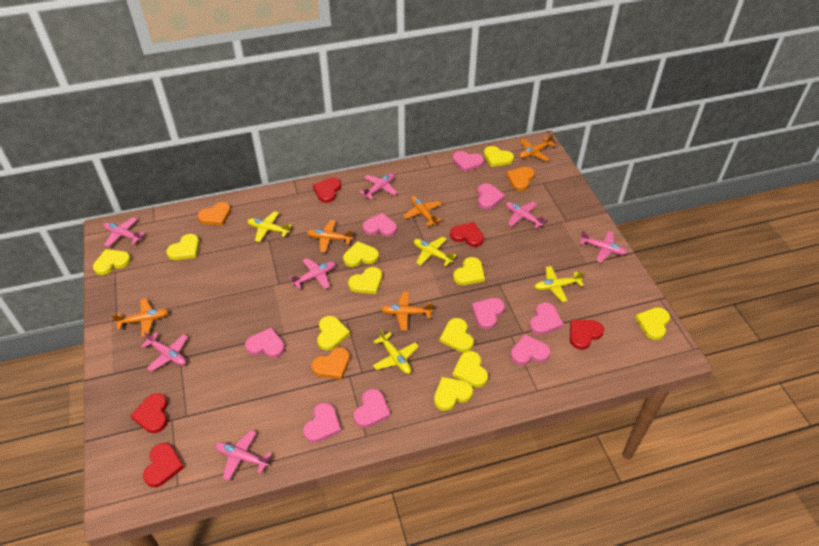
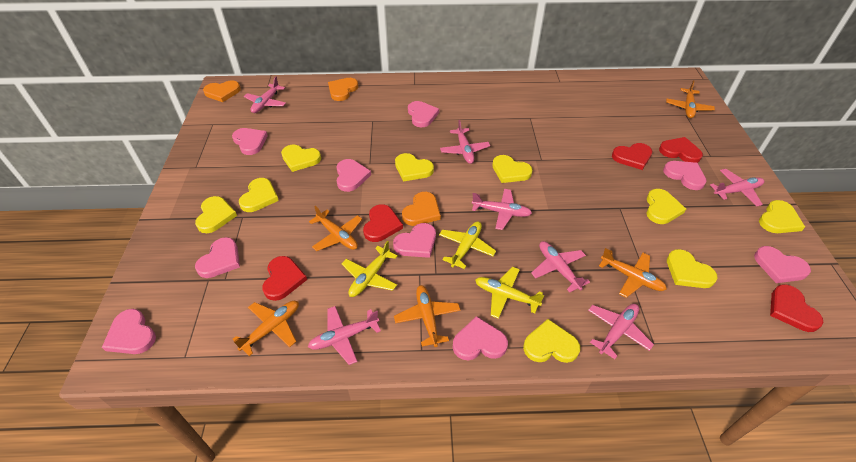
yellow heart: 11 -> 9
yellow plane: 4 -> 3

